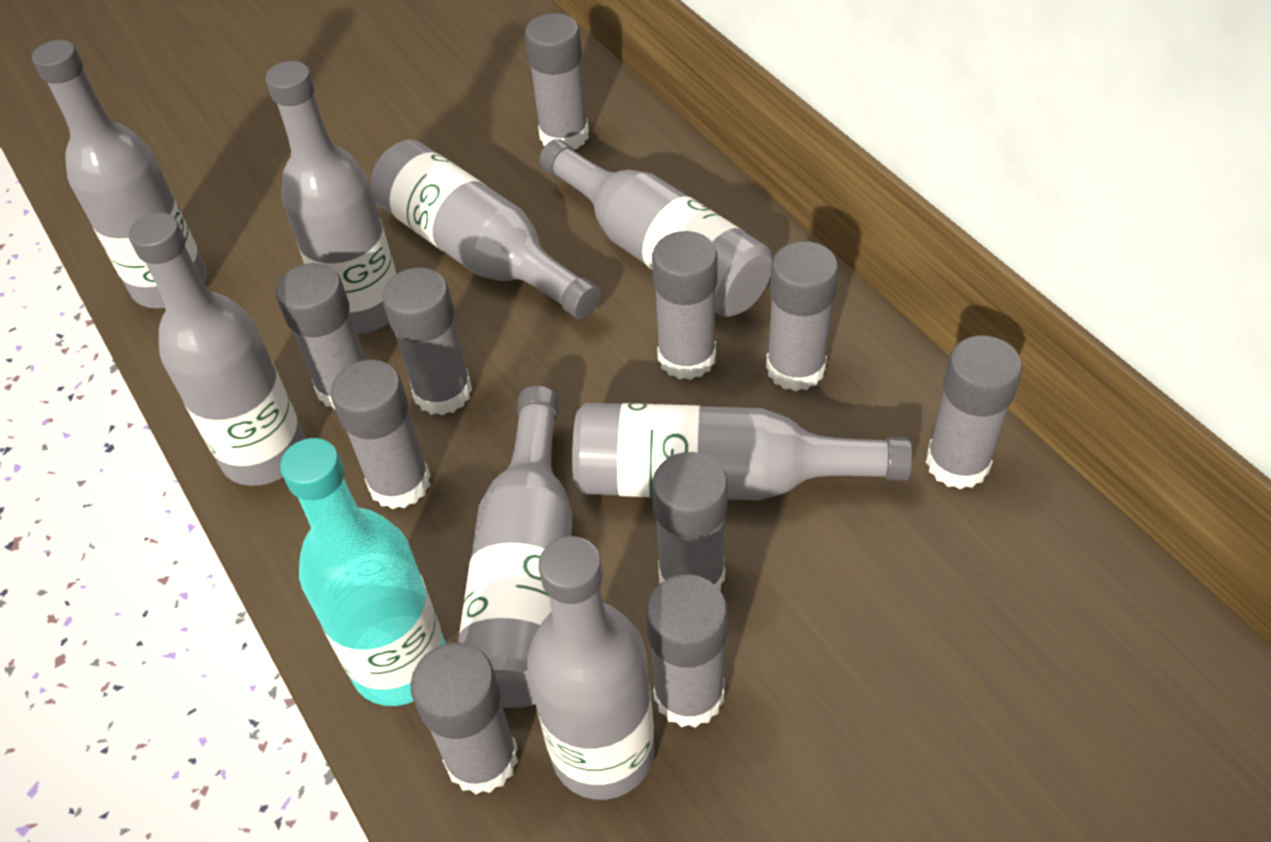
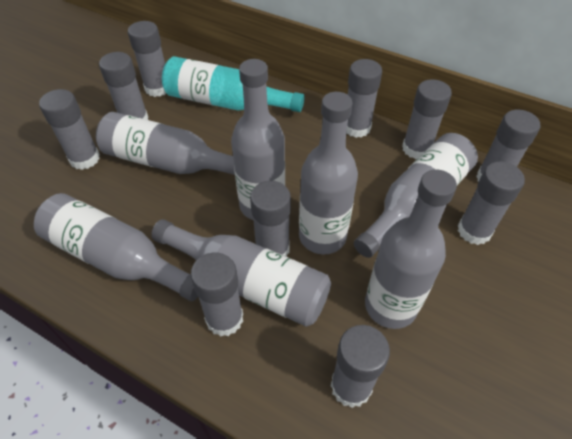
grey bottle: 8 -> 7

